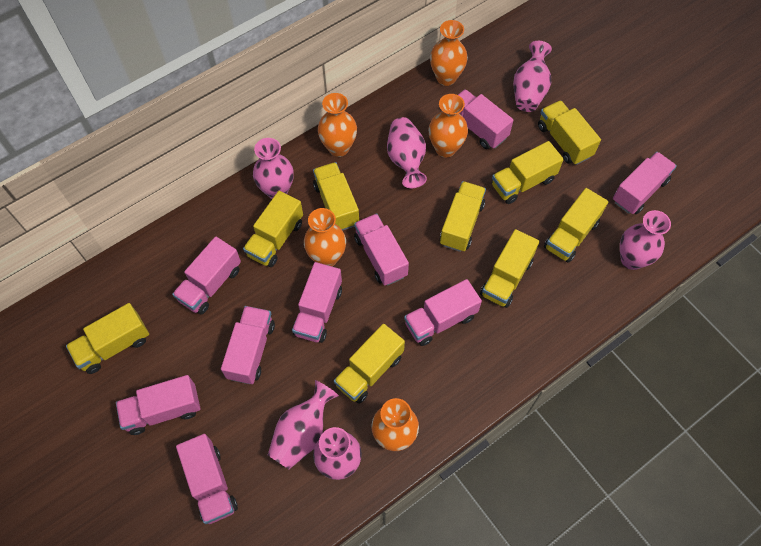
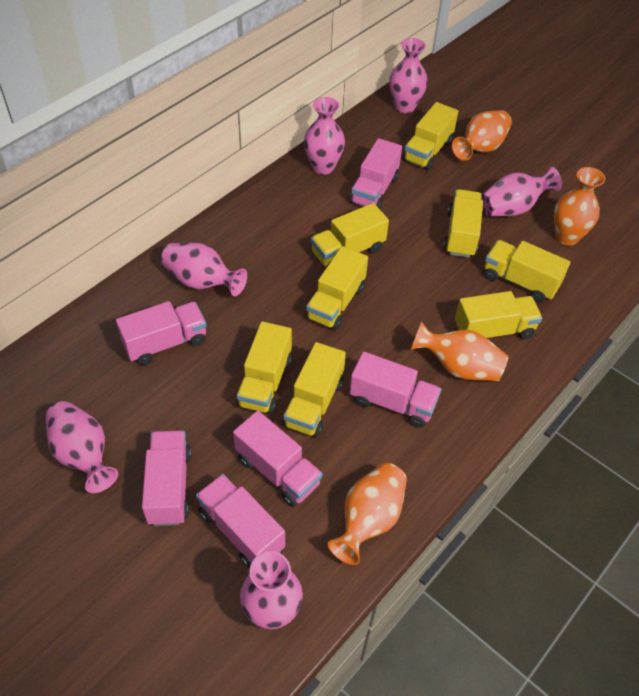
orange vase: 5 -> 4
pink truck: 9 -> 6
yellow truck: 9 -> 8

